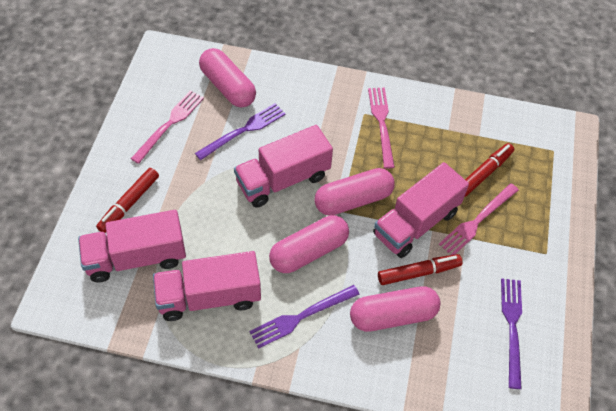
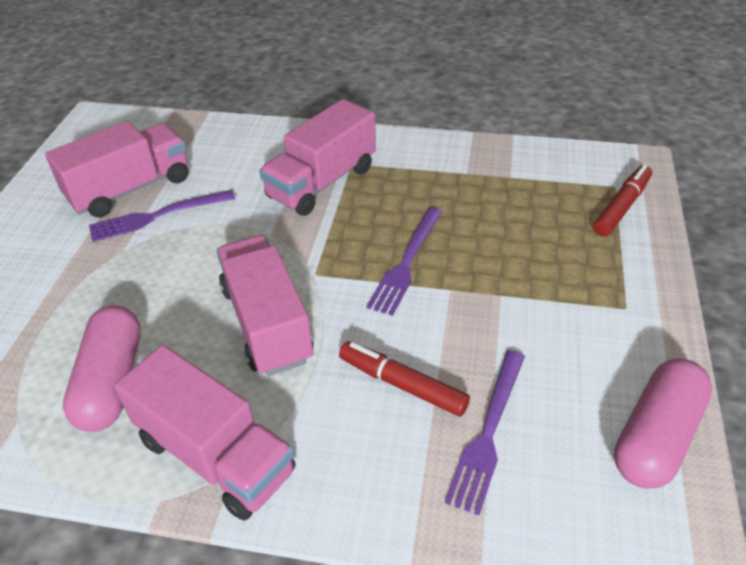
pink capsule: 4 -> 2
pink fork: 3 -> 0
red marker: 3 -> 2

